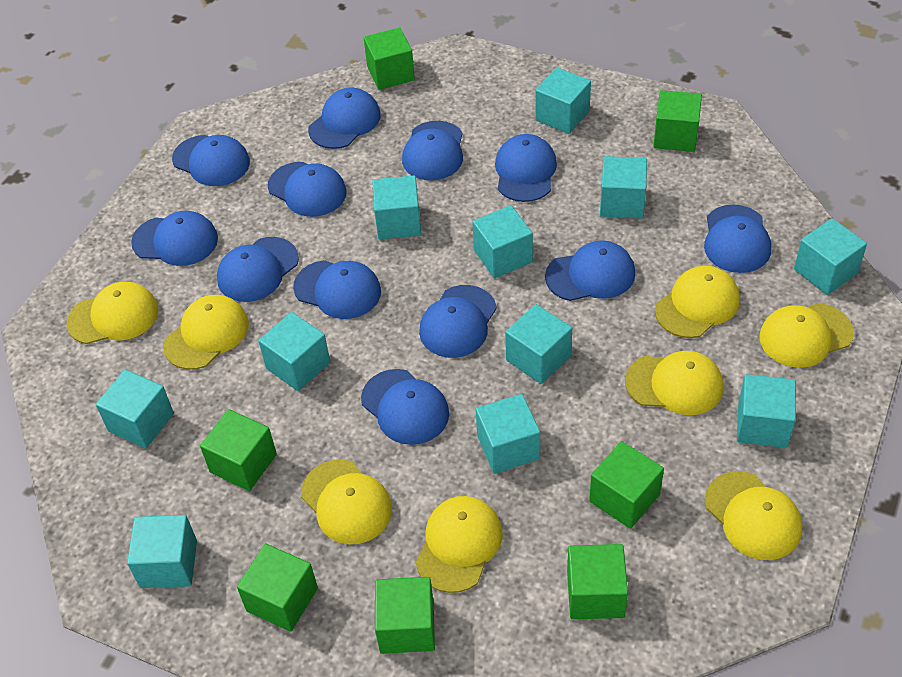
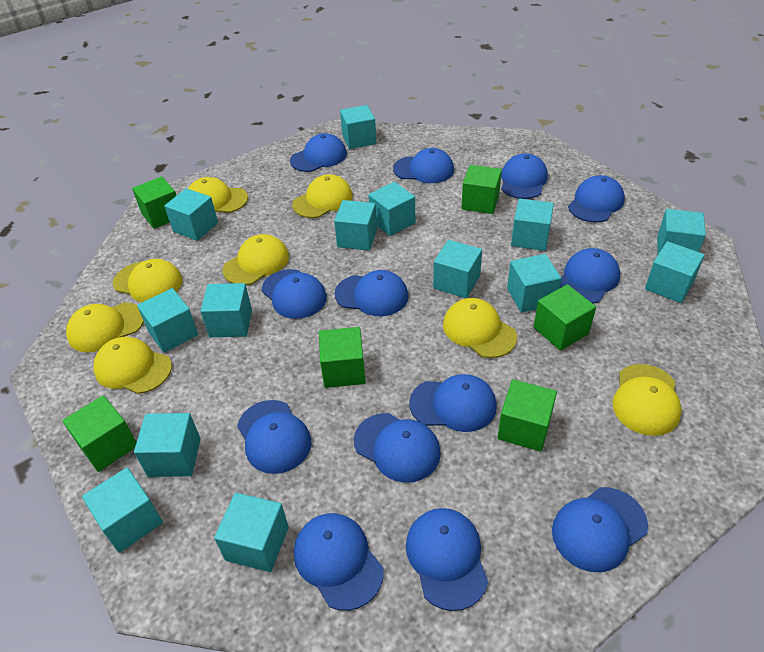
blue cap: 12 -> 13
green cube: 7 -> 6
turquoise cube: 11 -> 14

